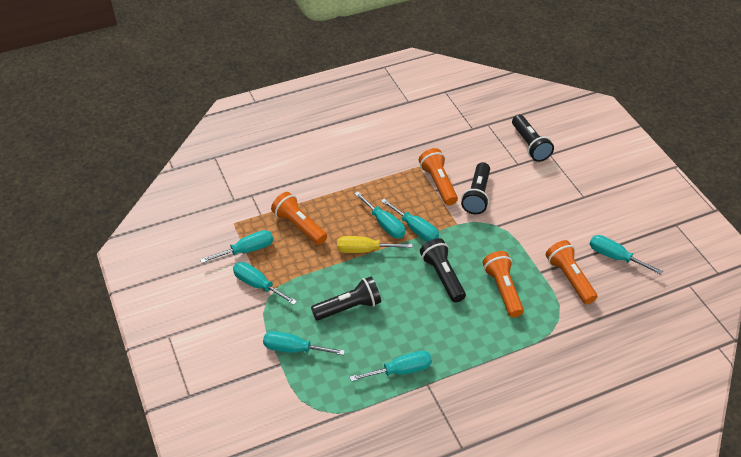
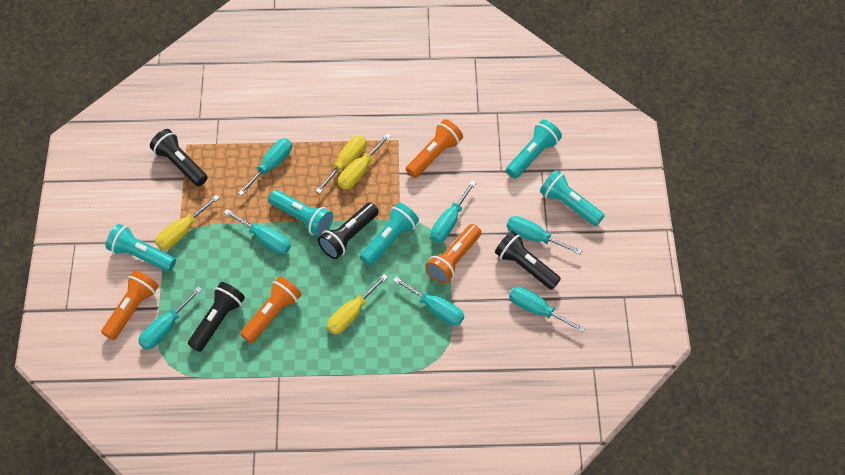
turquoise flashlight: 0 -> 5
yellow screwdriver: 1 -> 4

